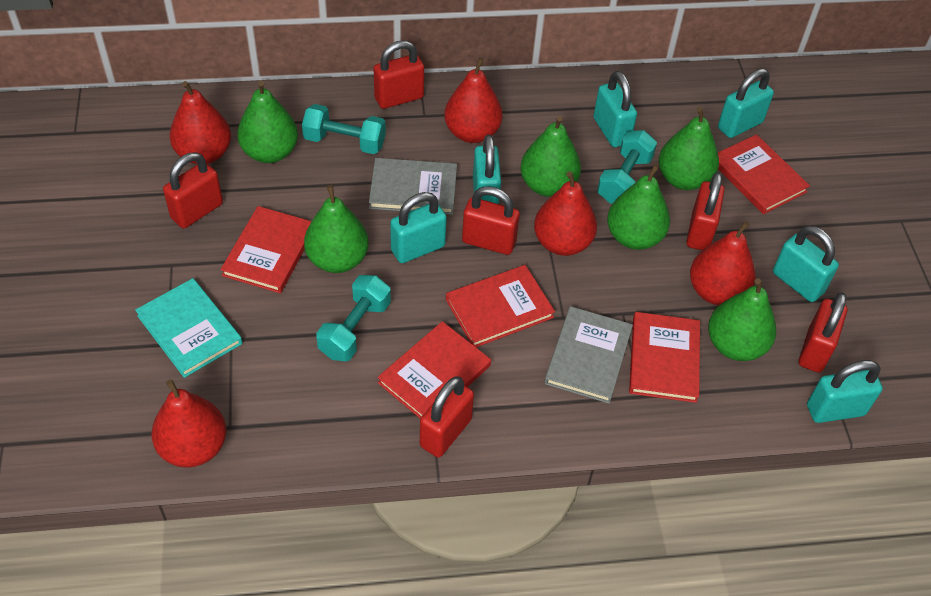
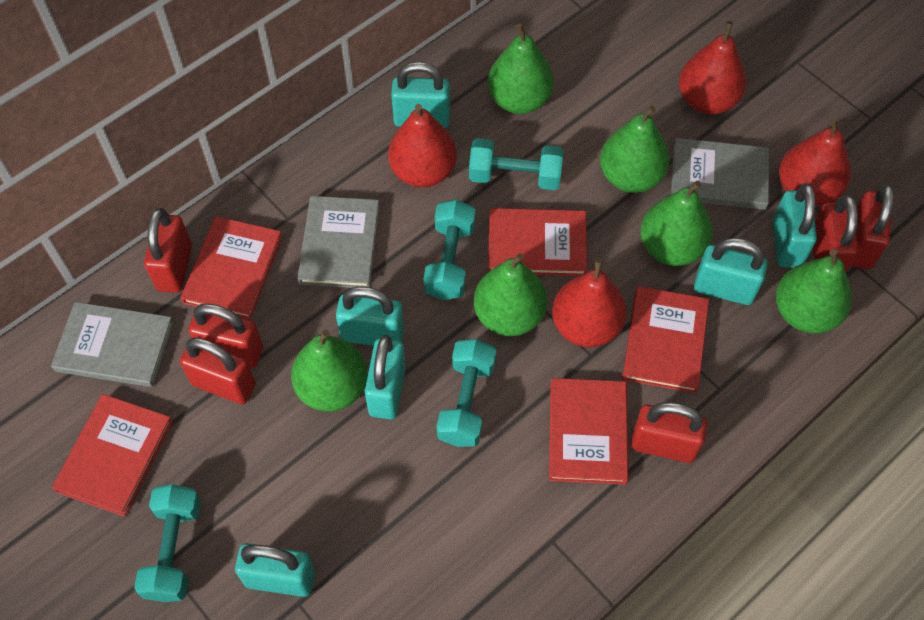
grey book: 2 -> 3
red pear: 5 -> 4
turquoise book: 1 -> 0
turquoise dumbbell: 3 -> 4

